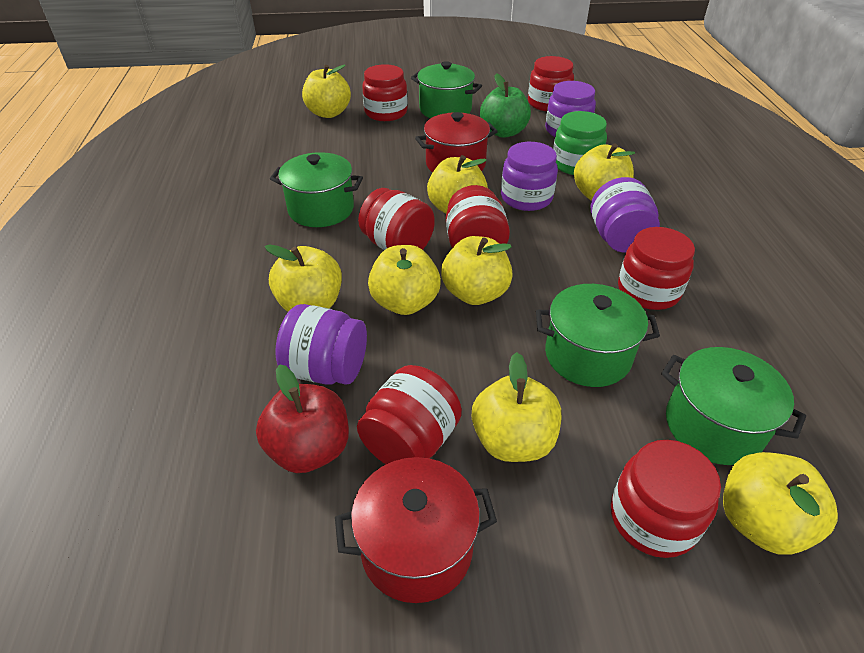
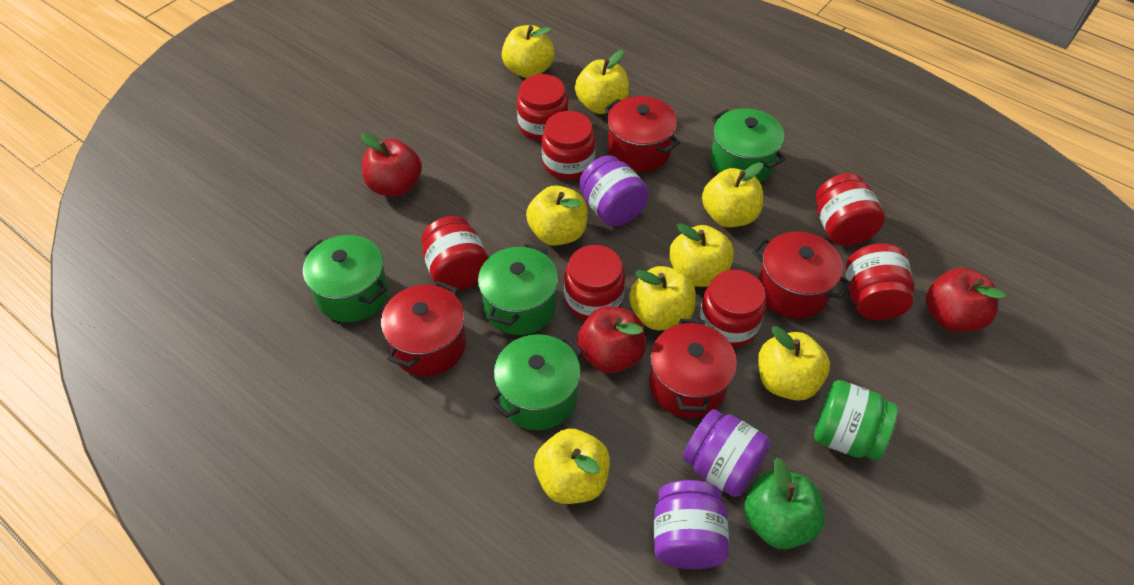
purple jar: 4 -> 3
red apple: 1 -> 3
red pot: 2 -> 4

